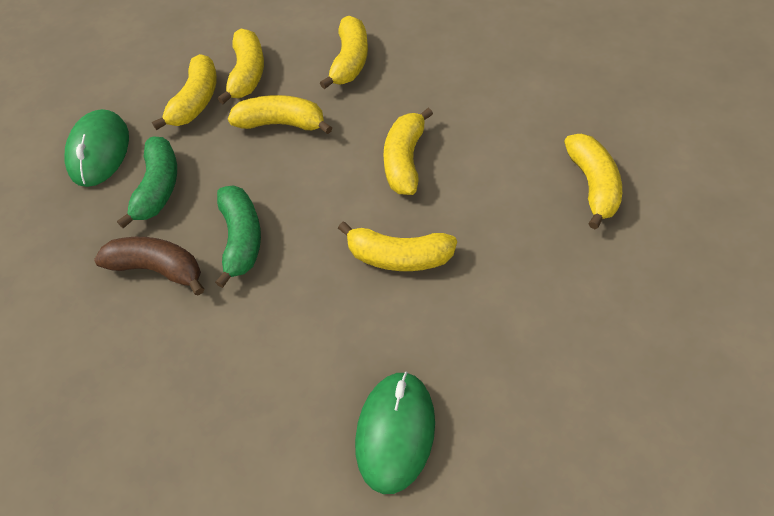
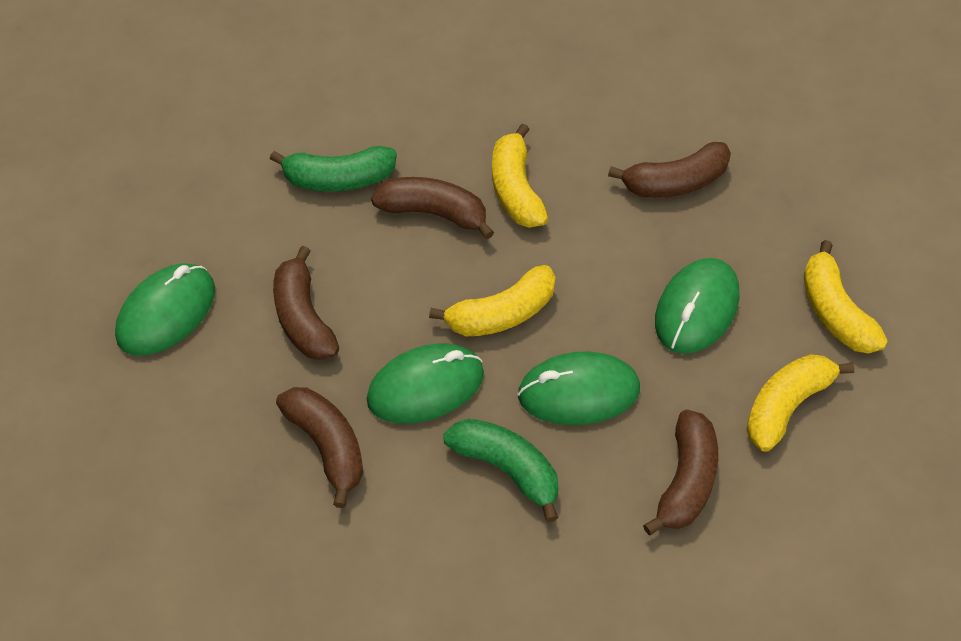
brown banana: 1 -> 5
green mouse: 2 -> 4
yellow banana: 7 -> 4

